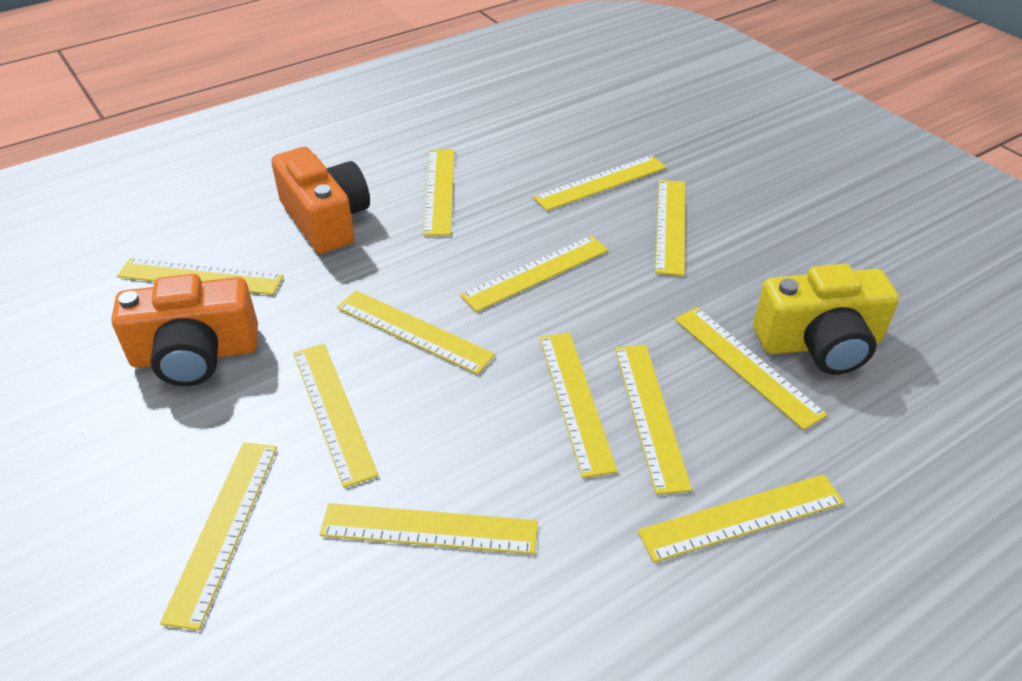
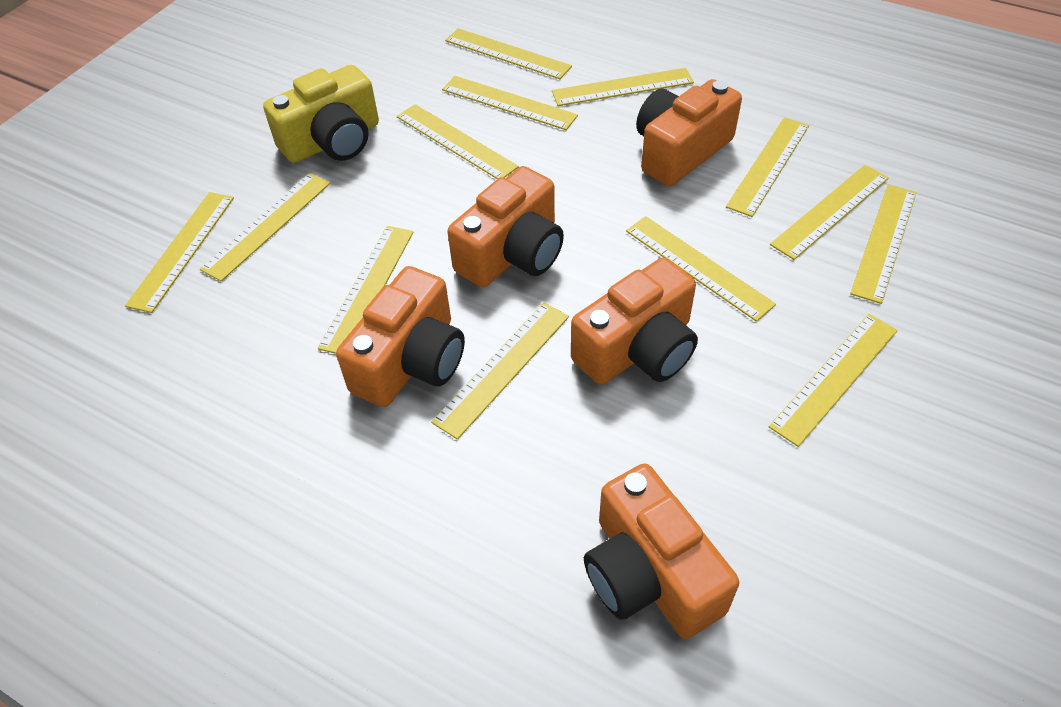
orange camera: 2 -> 5

